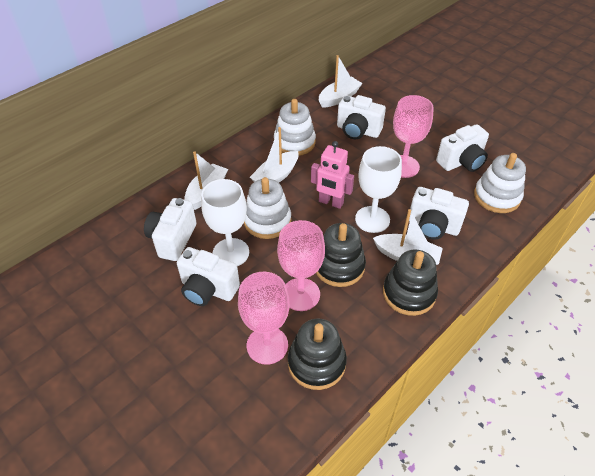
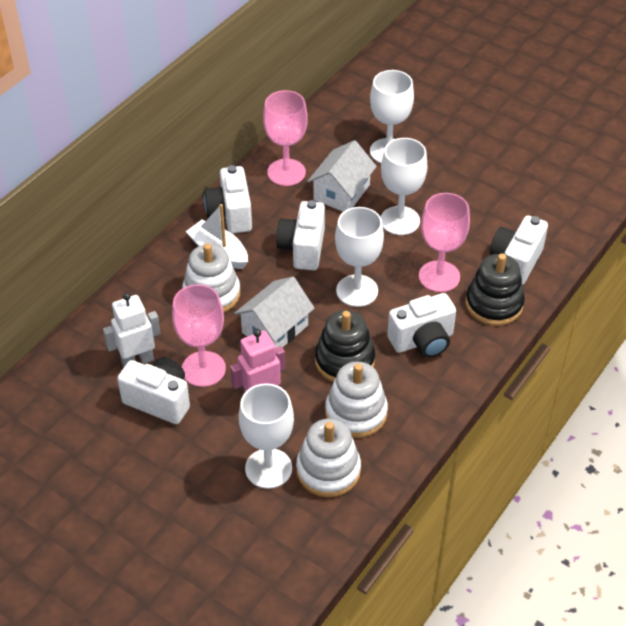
black stacking toy: 3 -> 2
white boat: 4 -> 1
white goblet: 2 -> 4
white house: 0 -> 2
white robot: 0 -> 1

